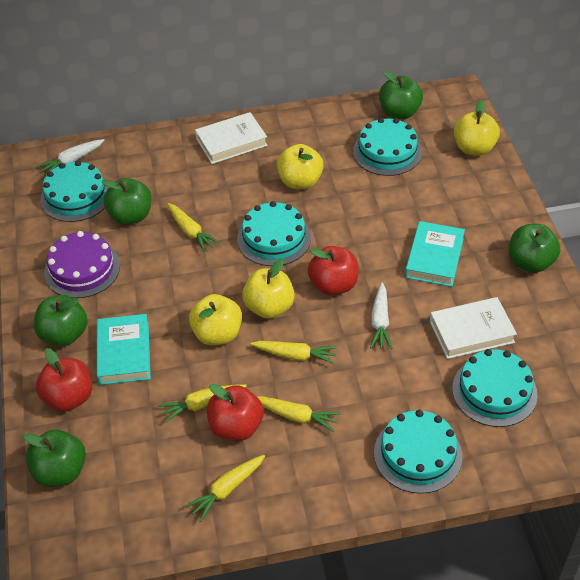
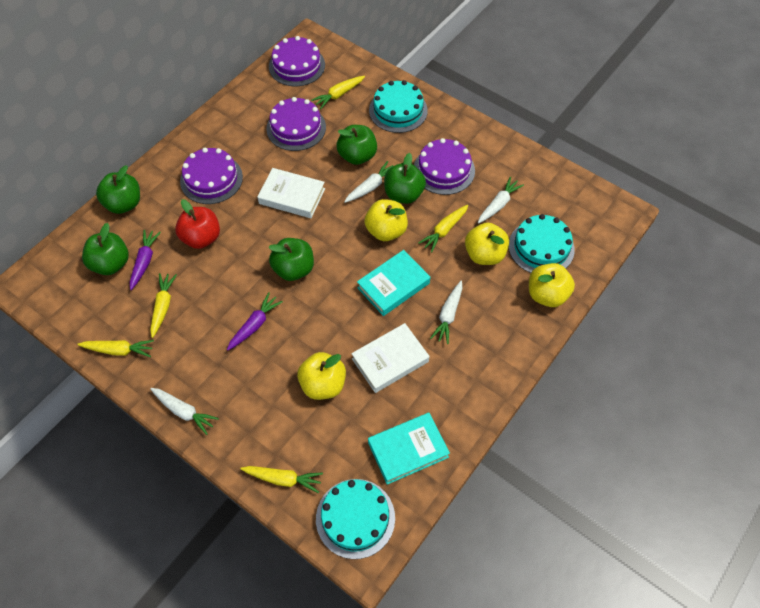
purple cake: 1 -> 4
purple carrot: 0 -> 2
red apple: 3 -> 1
turquoise cake: 5 -> 3
white carrot: 2 -> 4

